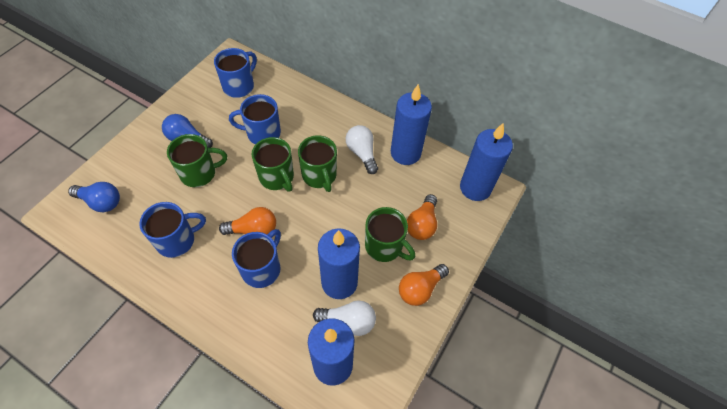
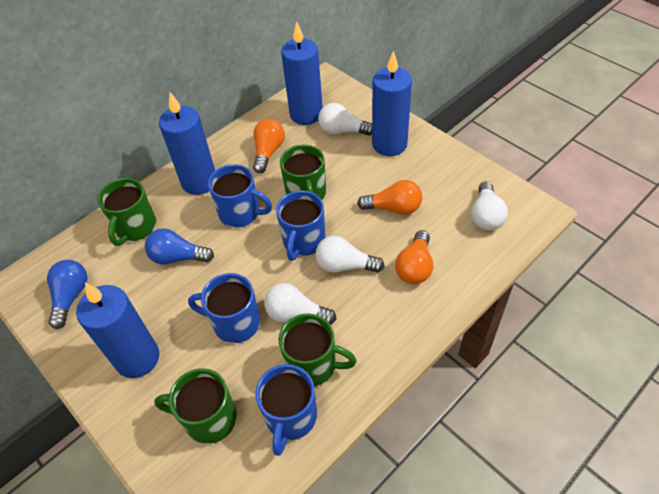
white light bulb: 2 -> 4

